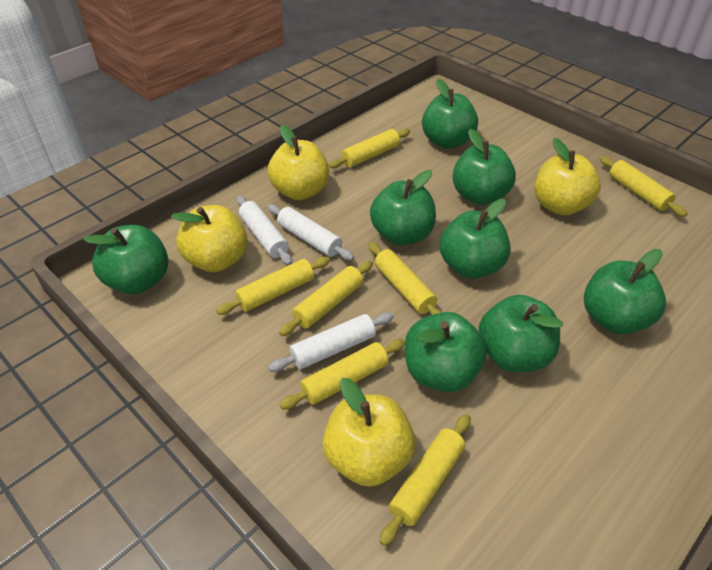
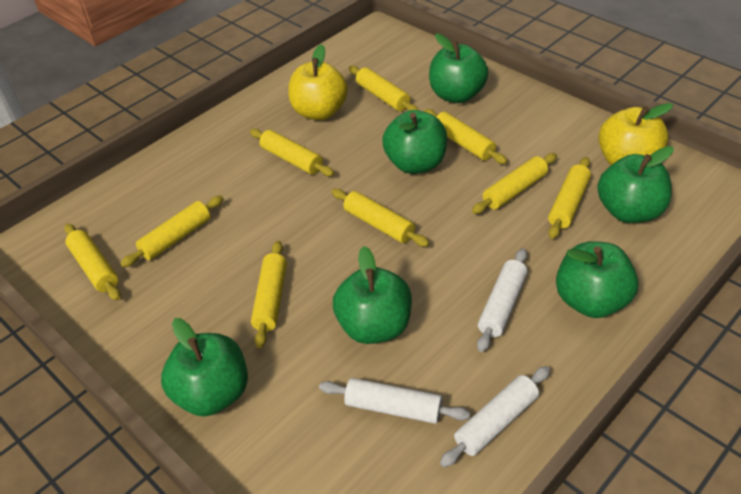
green apple: 8 -> 6
yellow apple: 4 -> 2
yellow rolling pin: 7 -> 9

